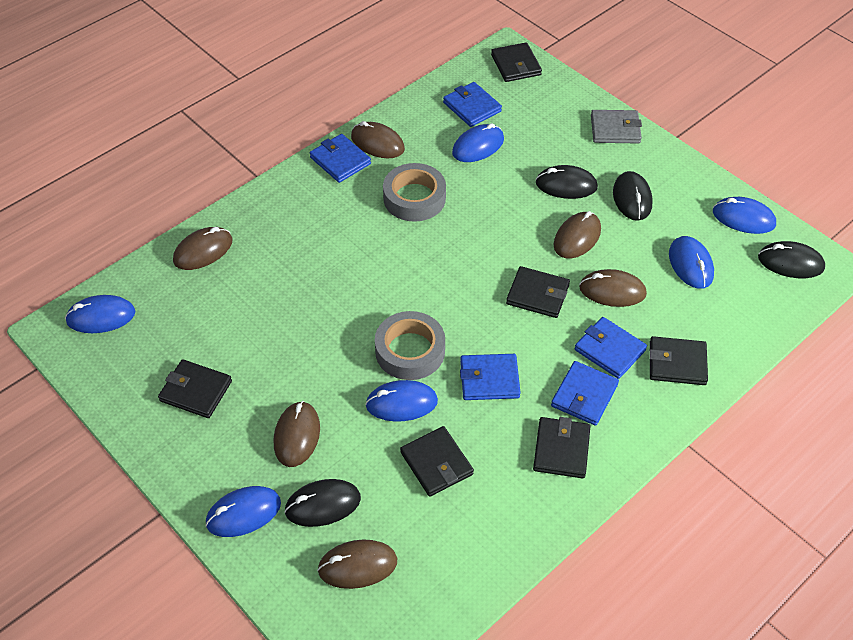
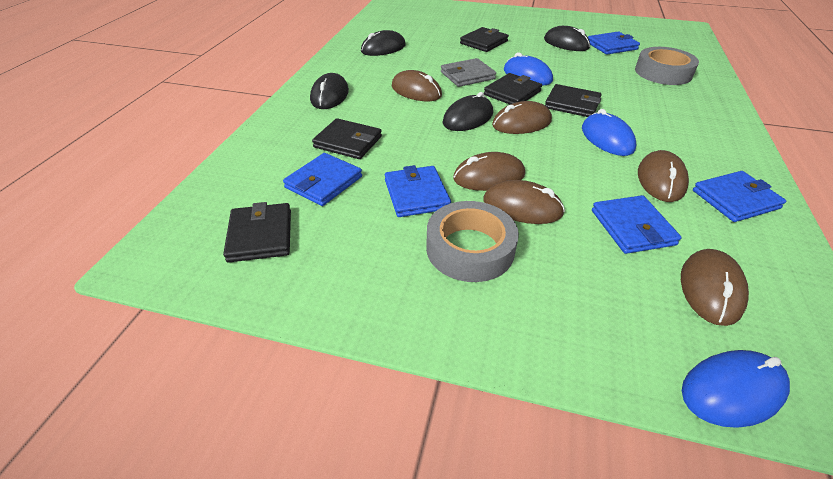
black wallet: 6 -> 5
blue mouse: 6 -> 3

